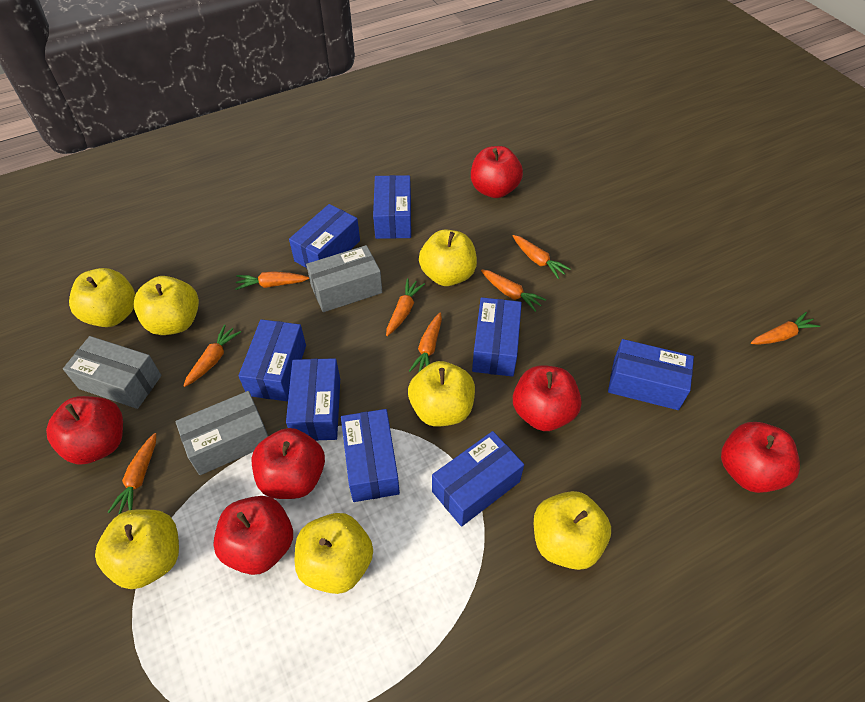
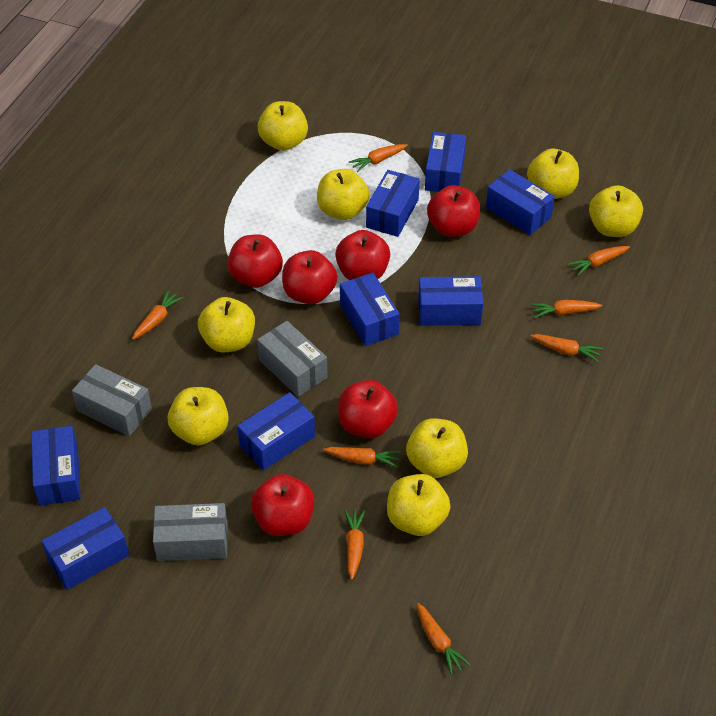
yellow apple: 7 -> 8

